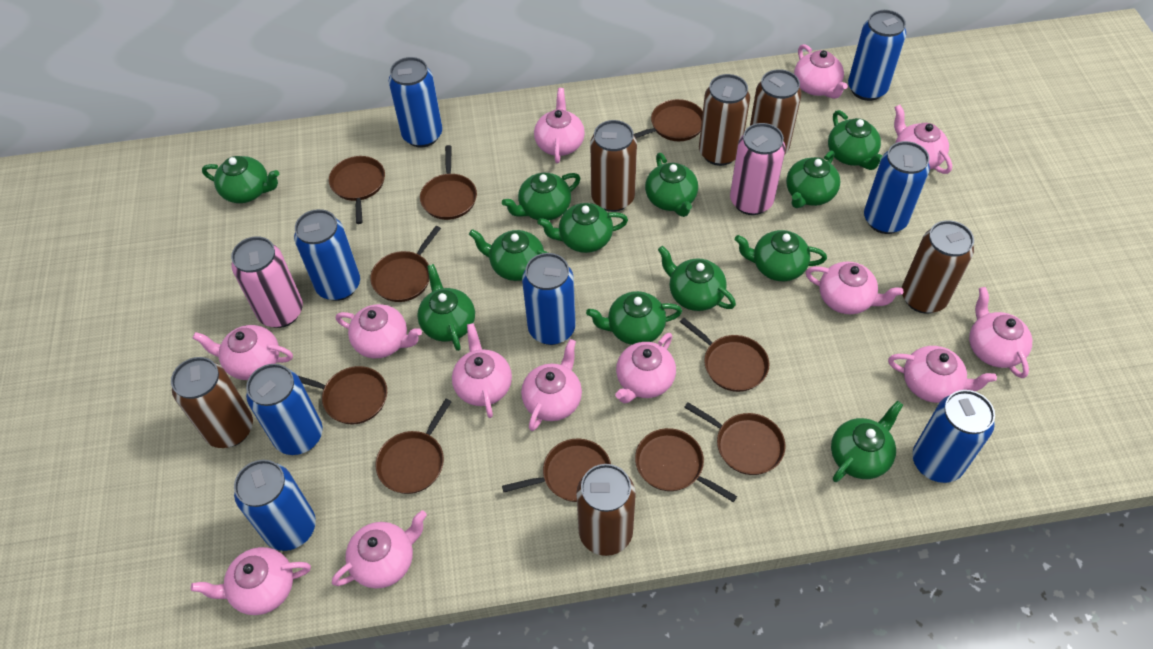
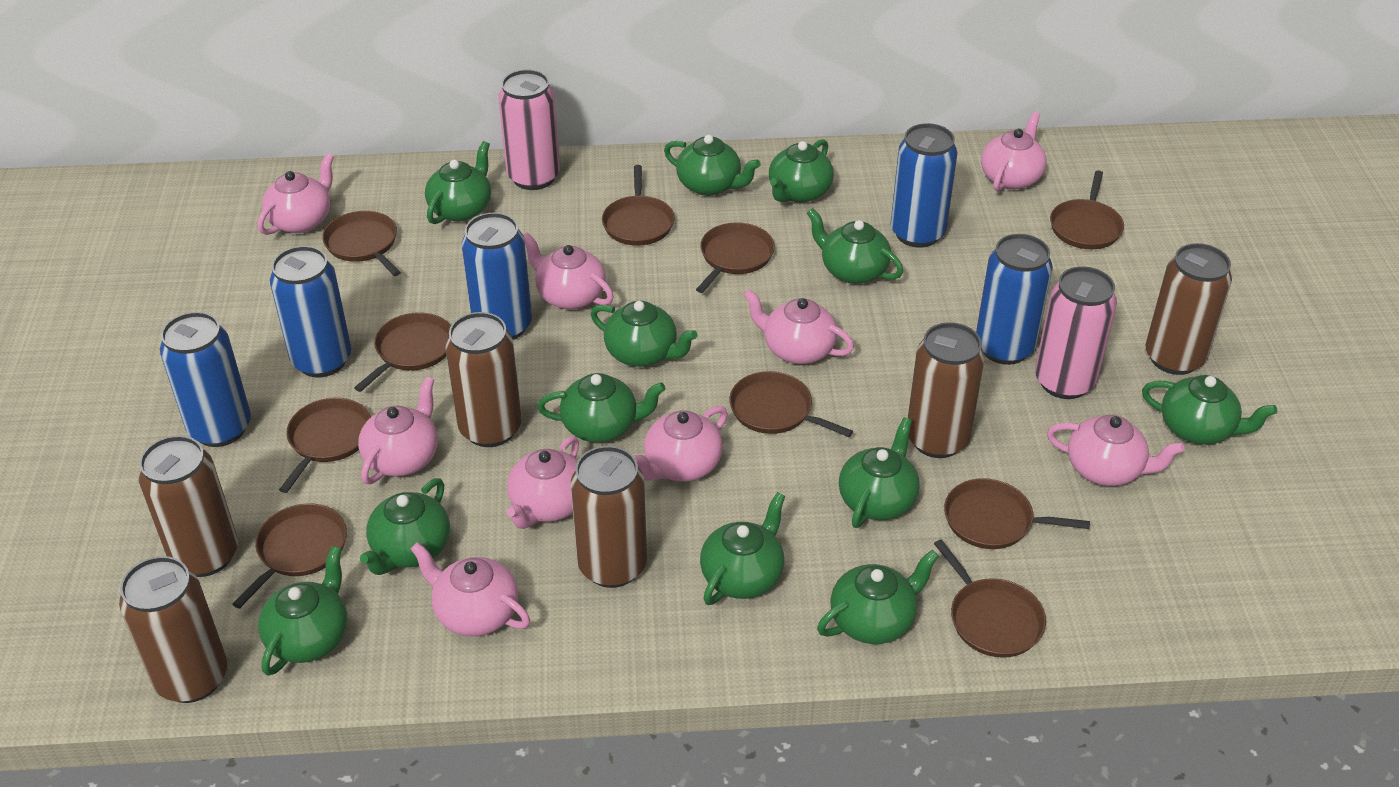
blue can: 8 -> 5
pink teapot: 13 -> 9

